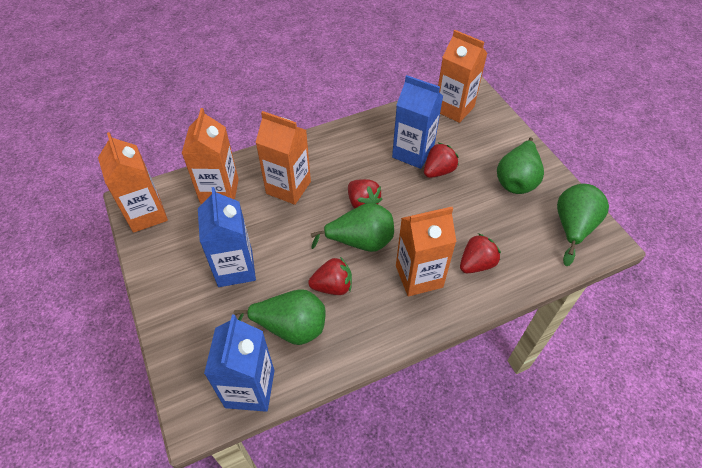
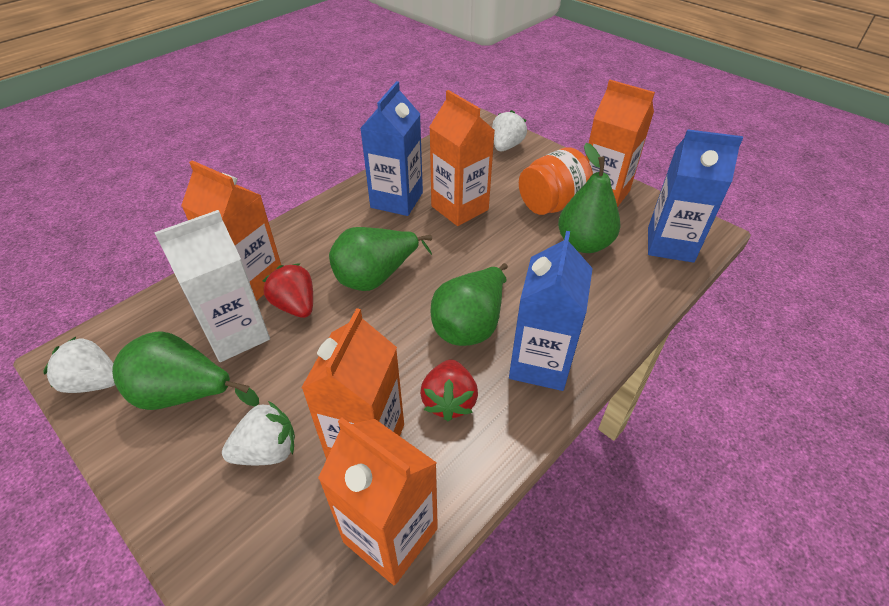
orange jar: 0 -> 1
red strawberry: 4 -> 2
white carton: 0 -> 1
white strawberry: 0 -> 3

